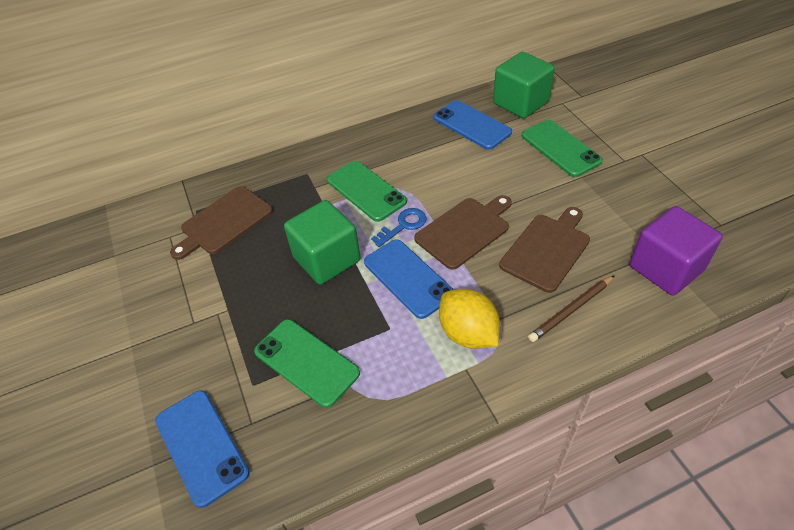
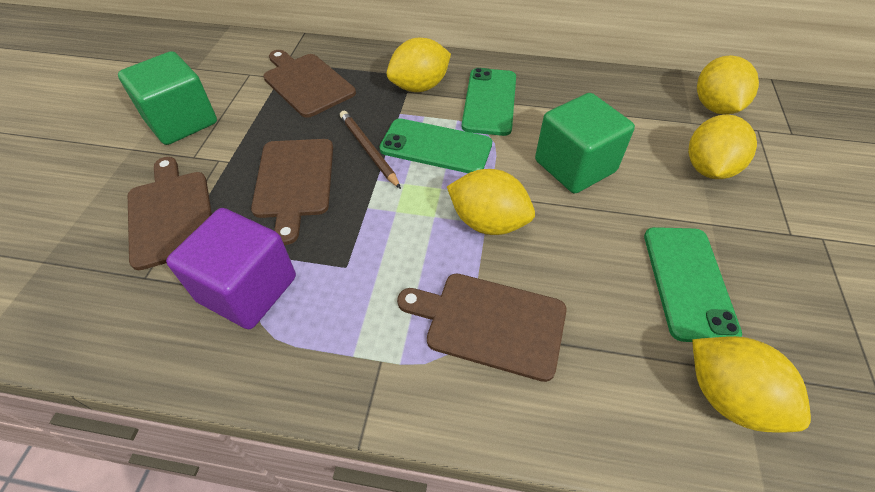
blue key: 1 -> 0
blue phone: 3 -> 0
brown cutting board: 3 -> 4
yellow lemon: 1 -> 5

